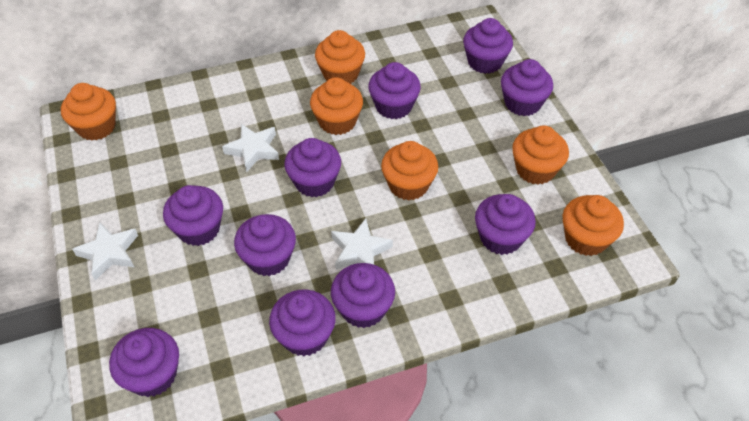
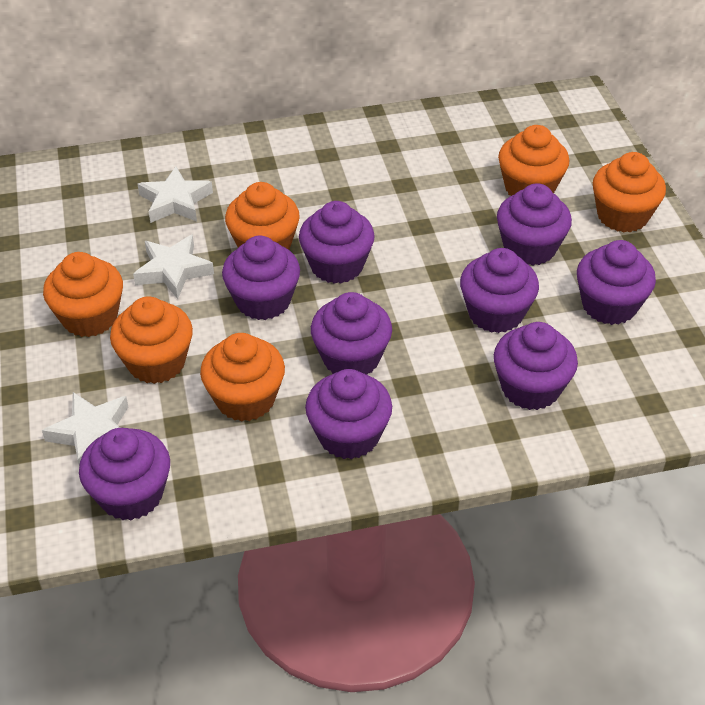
purple cupcake: 10 -> 9

